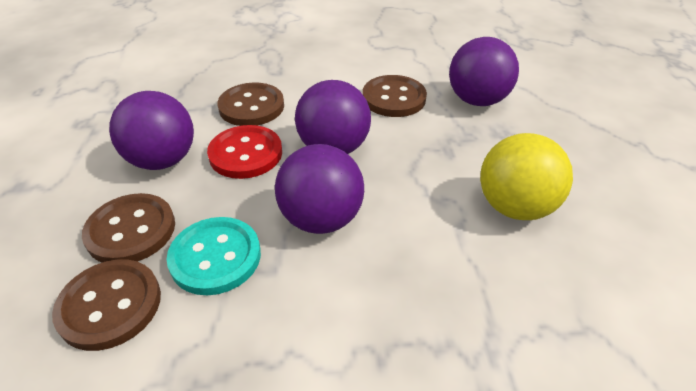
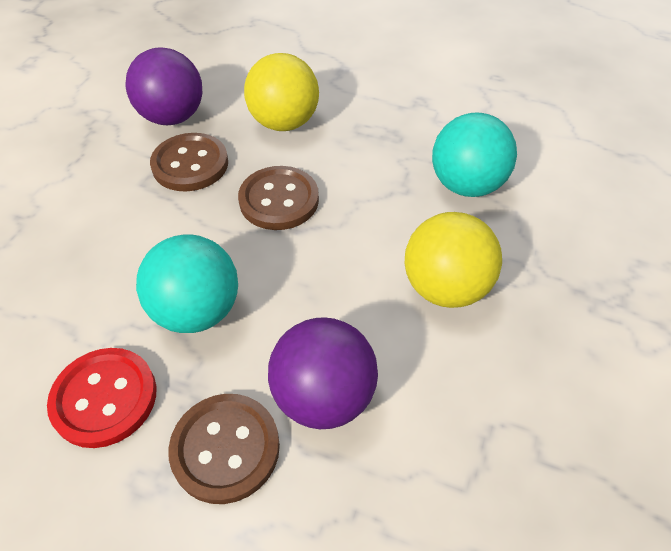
brown button: 4 -> 3
purple ball: 4 -> 2
turquoise ball: 0 -> 2
turquoise button: 1 -> 0
yellow ball: 1 -> 2

